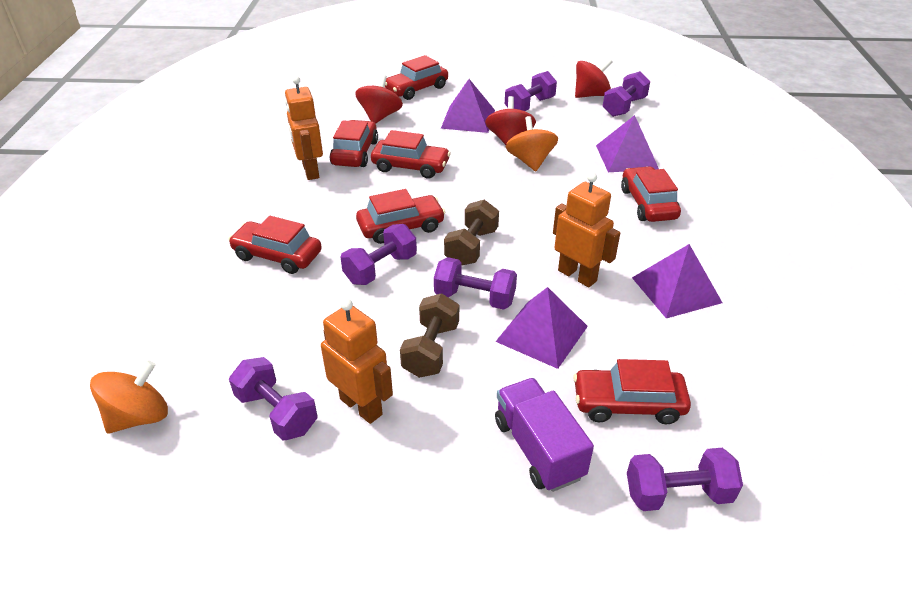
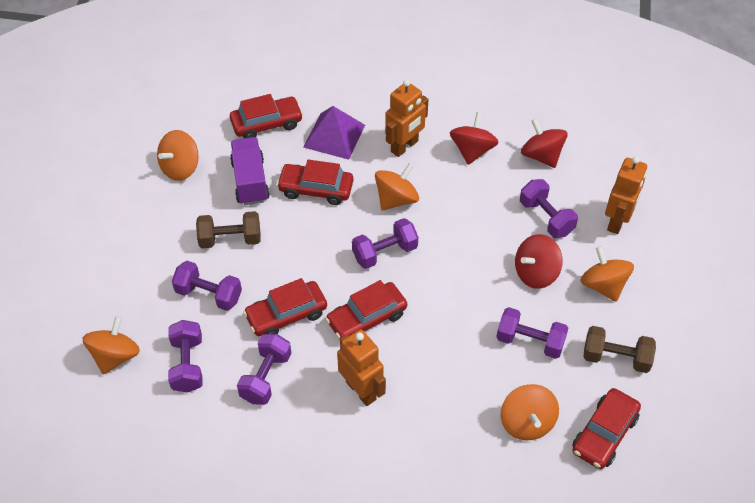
orange spinning top: 2 -> 5
purple pyramid: 4 -> 1
red car: 7 -> 5

